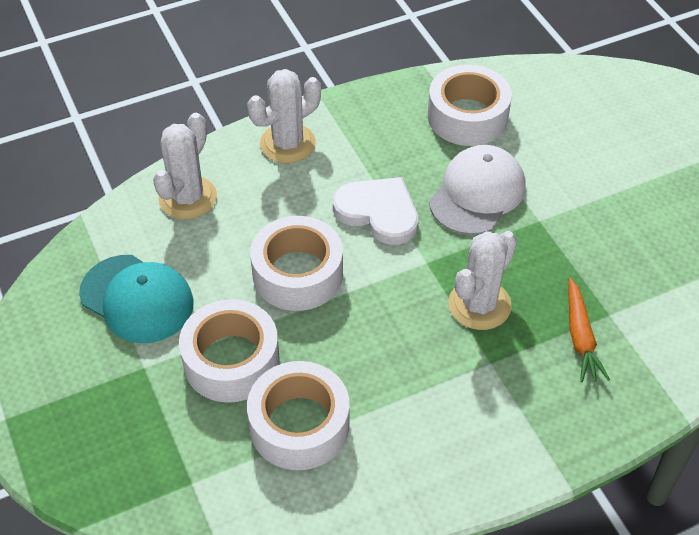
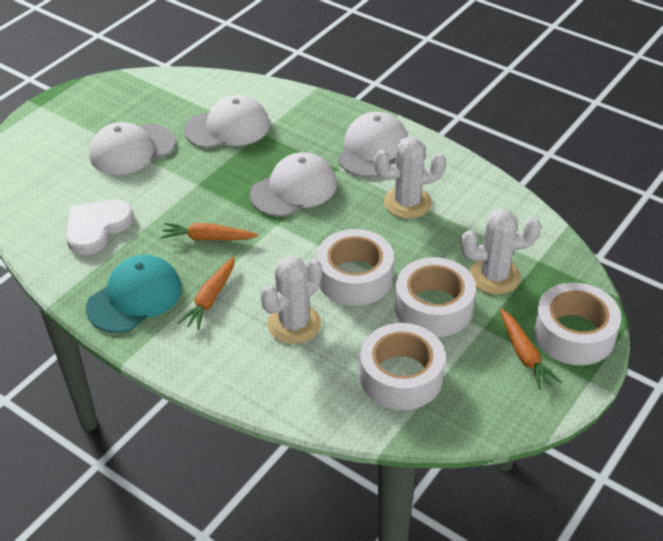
orange carrot: 1 -> 3
white cap: 1 -> 4

